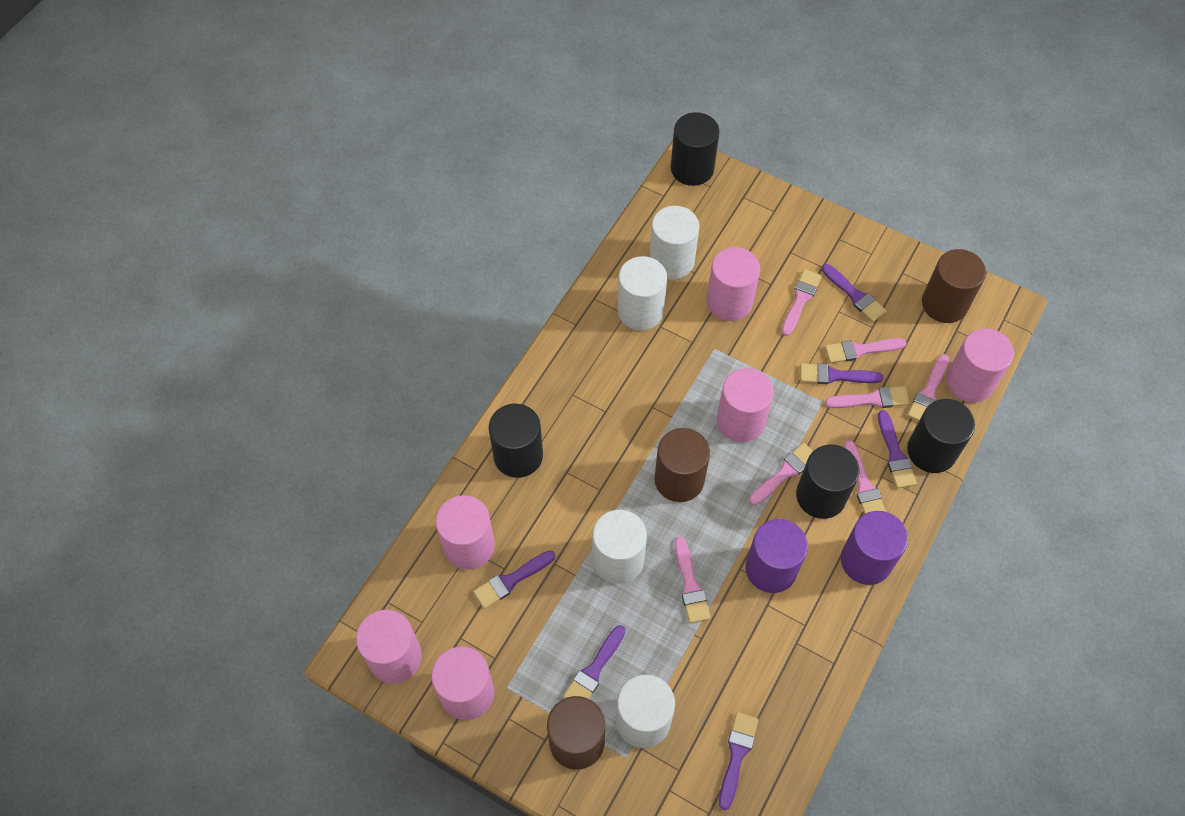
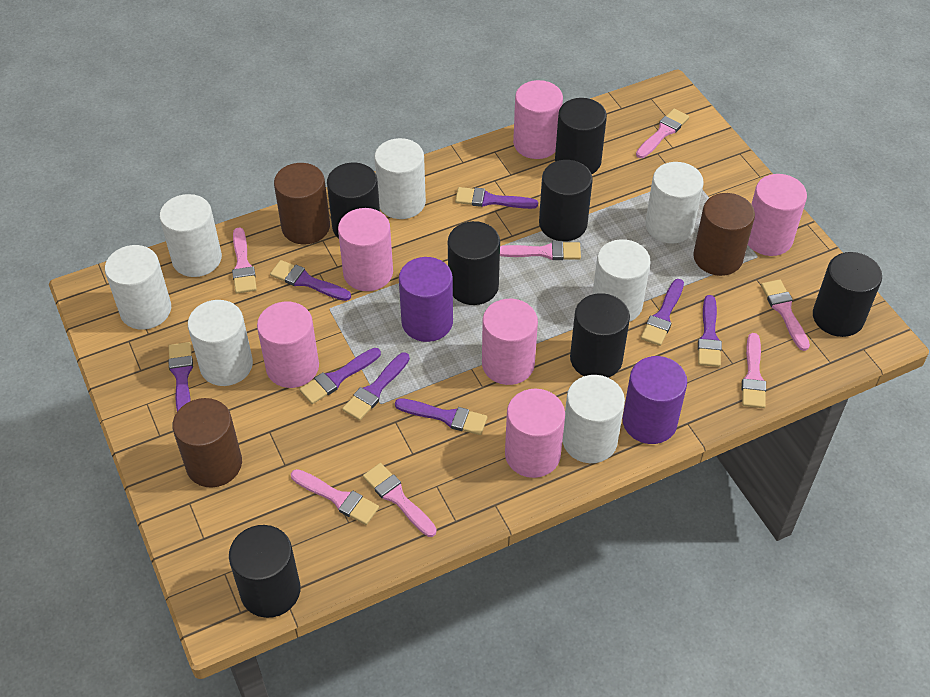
black cylinder: 4 -> 7
purple brush: 6 -> 8
white cylinder: 4 -> 7

